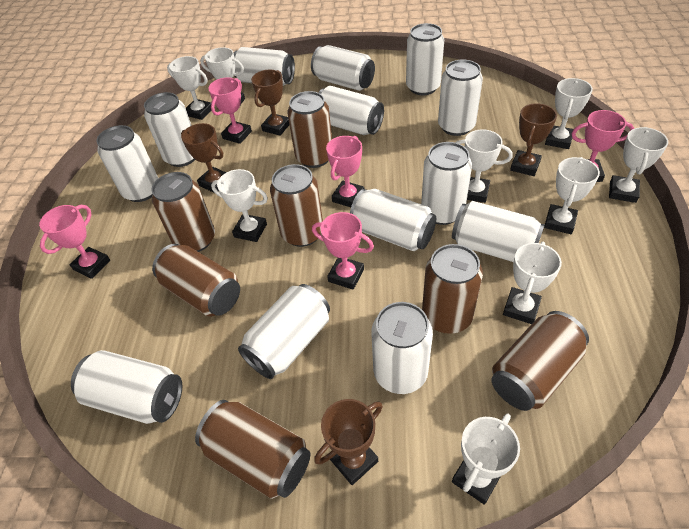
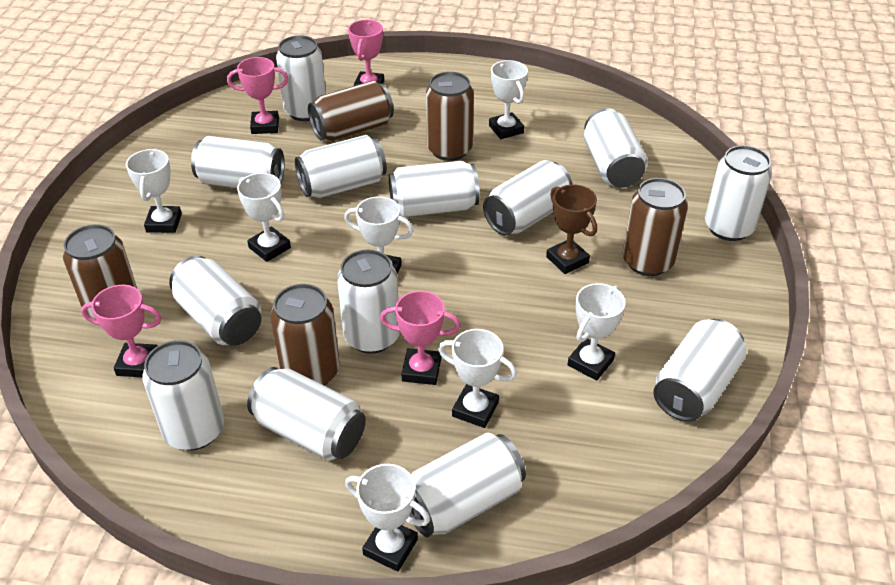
brown can: 7 -> 5
brown trophy: 4 -> 1
pink trophy: 5 -> 4
white trophy: 9 -> 7

